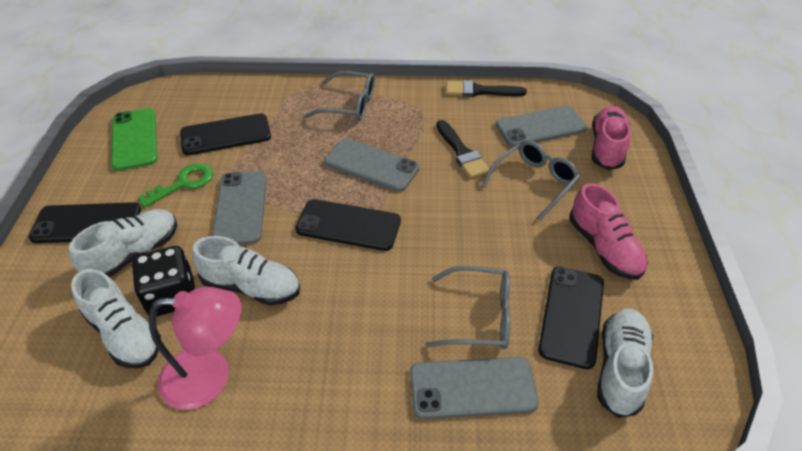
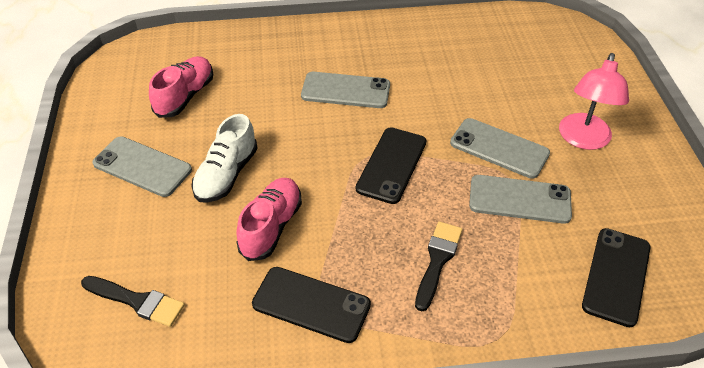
black dice: 1 -> 0
black phone: 4 -> 3
green key: 1 -> 0
green phone: 1 -> 0
grey glasses: 3 -> 0
white shoe: 4 -> 1

